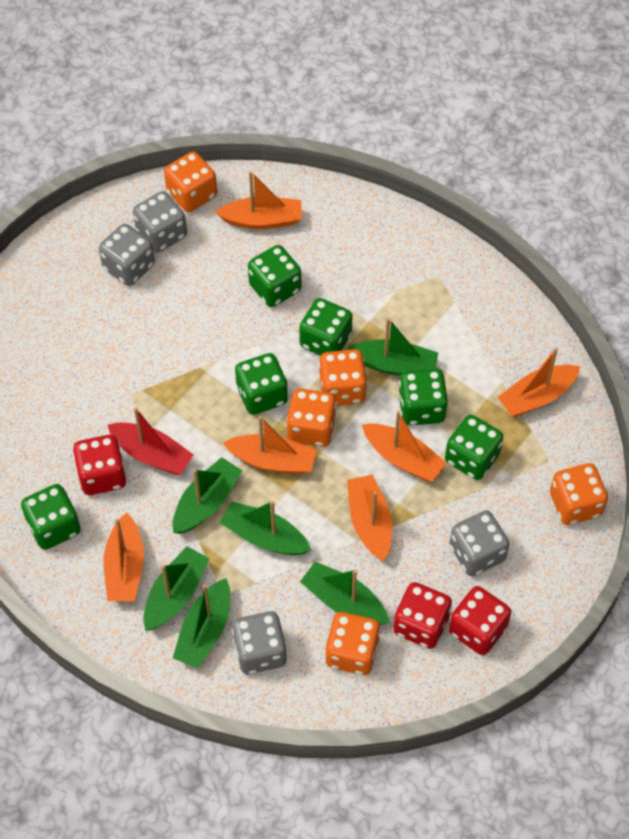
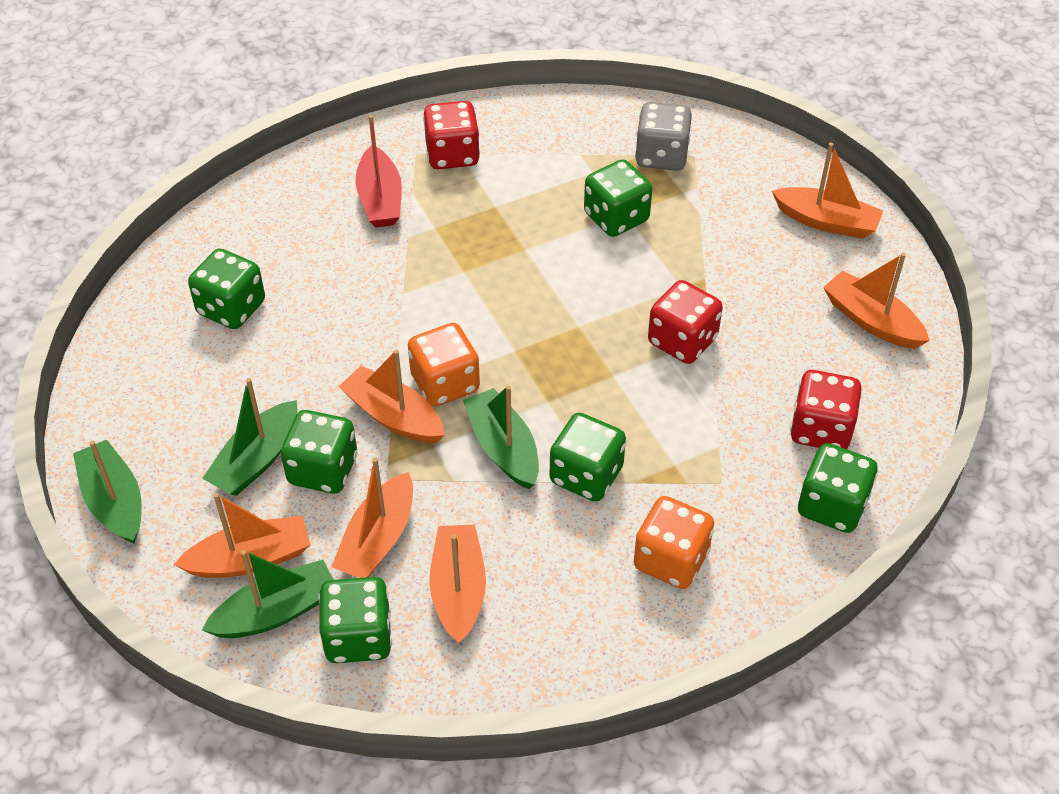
green boat: 6 -> 4
grey dice: 4 -> 1
orange dice: 5 -> 2

